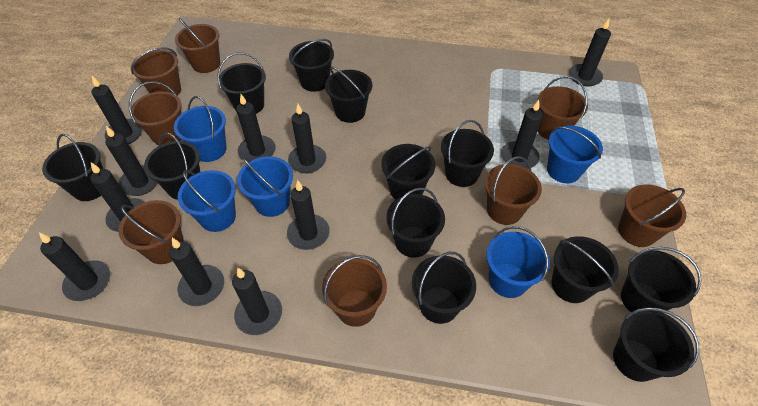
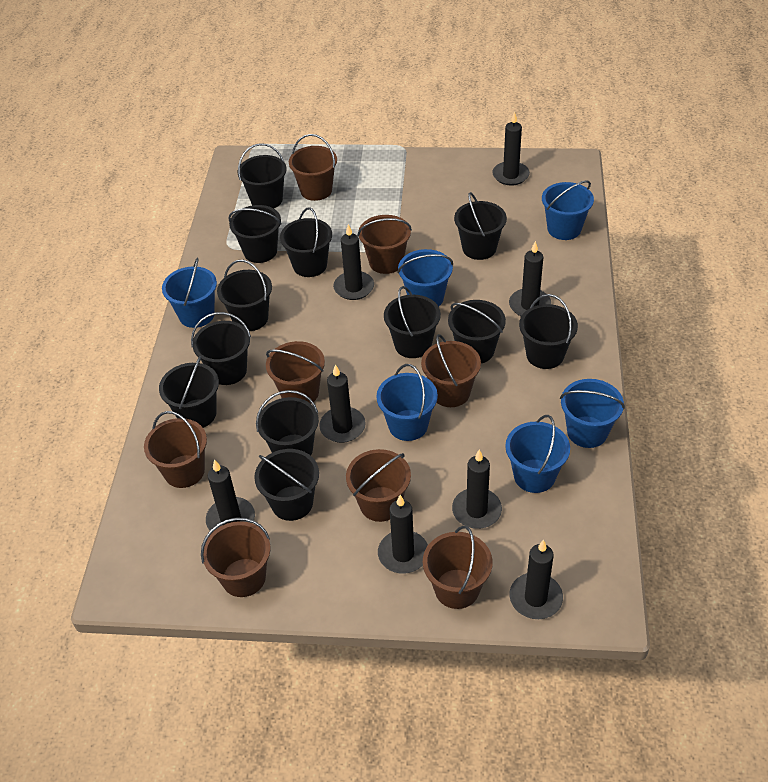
black candle: 11 -> 8
blue bucket: 5 -> 6

